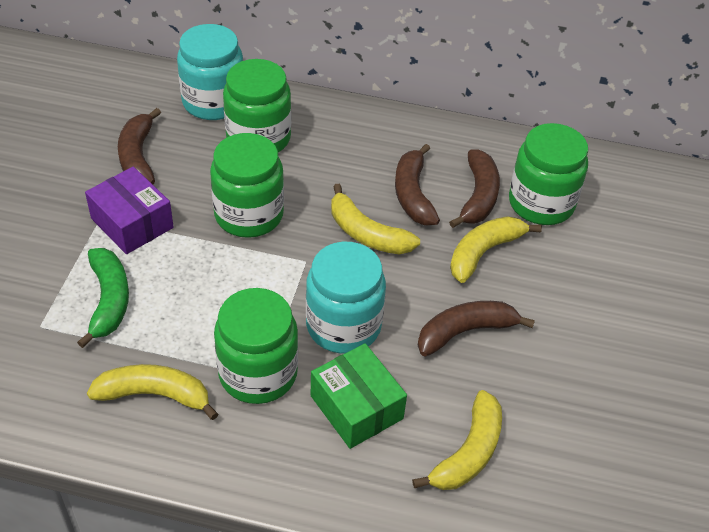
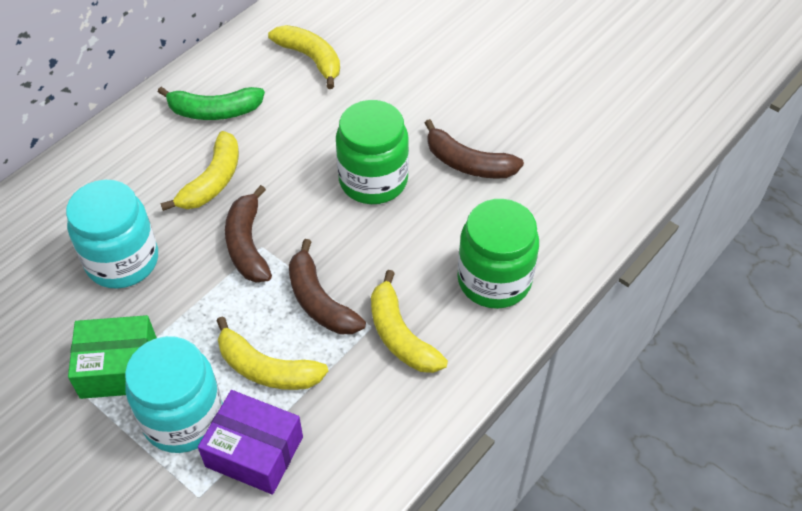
brown banana: 4 -> 3
green jar: 4 -> 2

